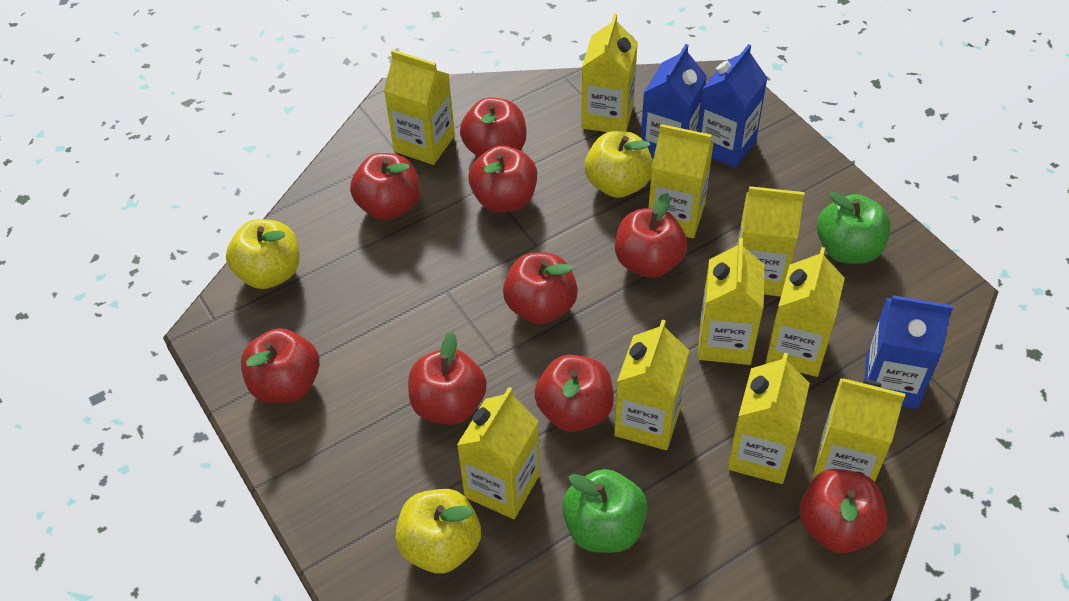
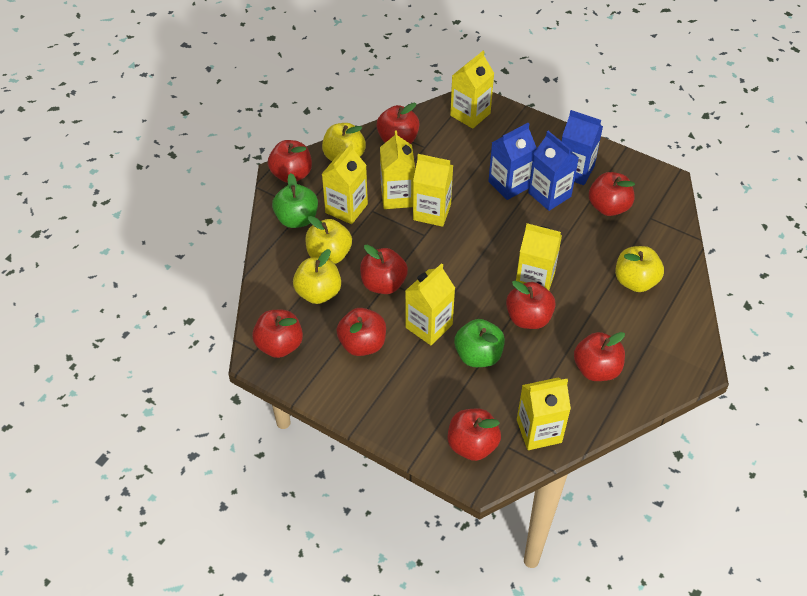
yellow apple: 3 -> 4
yellow carton: 10 -> 7

